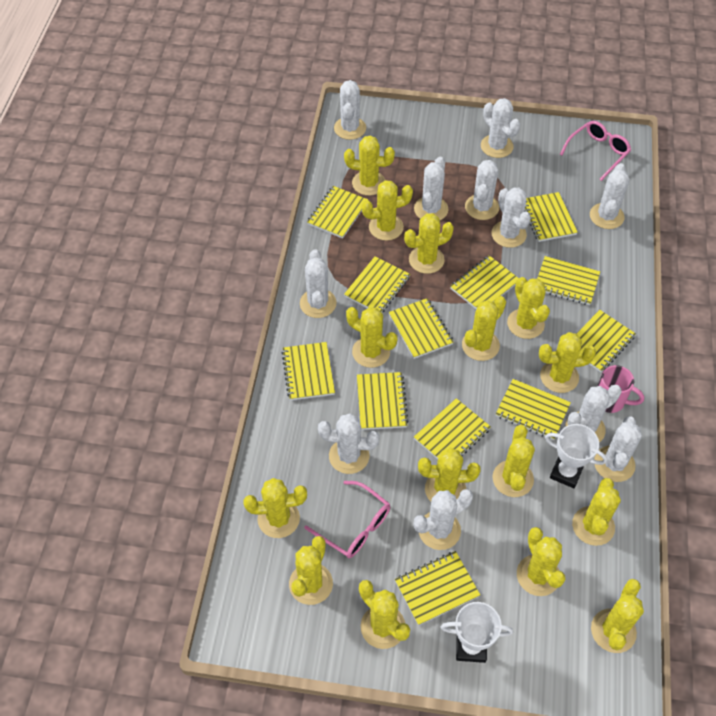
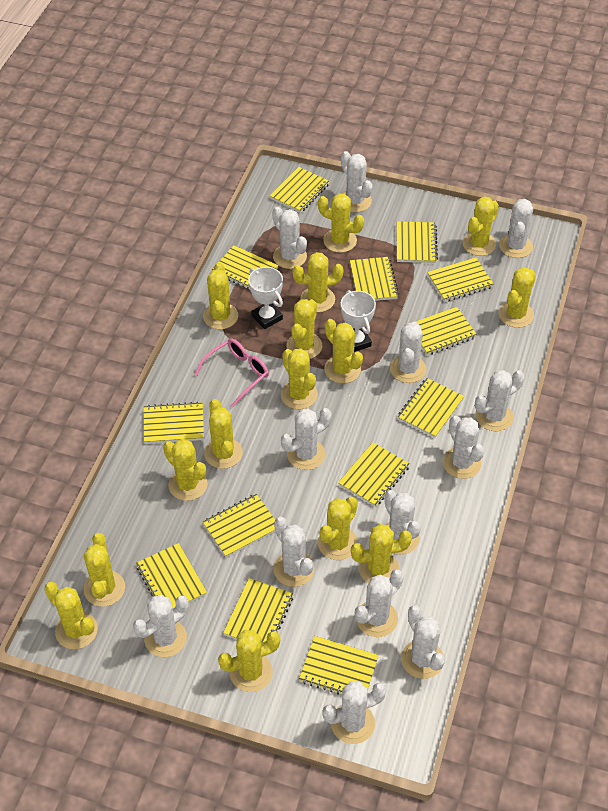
pink glasses: 2 -> 1
pink mug: 1 -> 0
white cactus: 11 -> 13
yellow notebook: 12 -> 13

